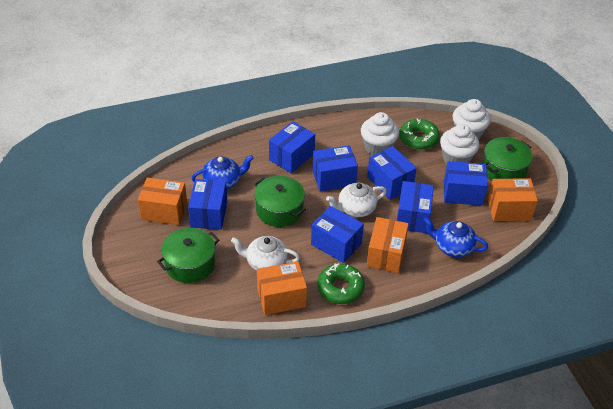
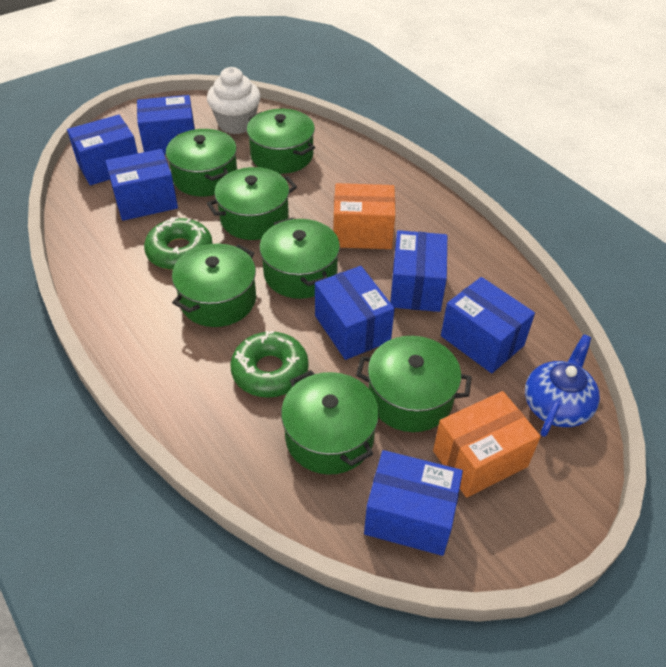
blue teapot: 2 -> 1
green pot: 3 -> 7
orange box: 4 -> 2
white cupcake: 3 -> 1
white teapot: 2 -> 0

